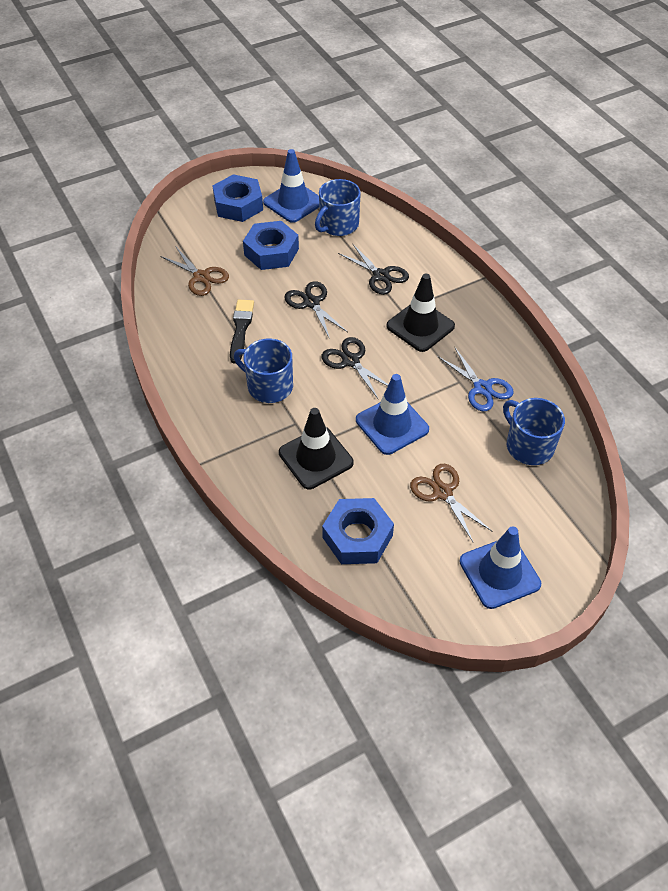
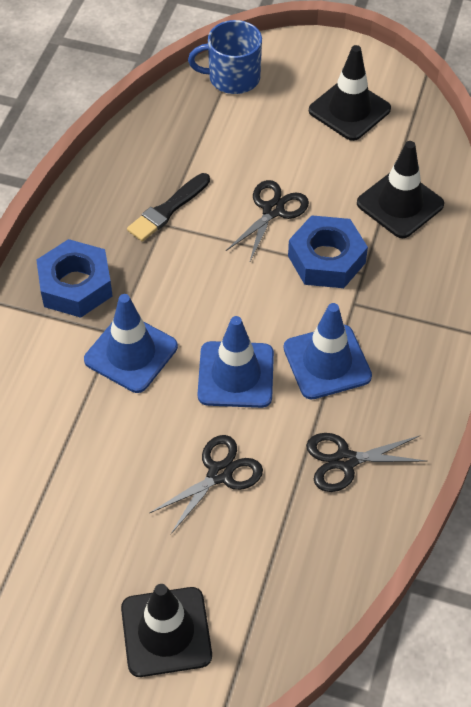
black traffic cone: 2 -> 3
blue mug: 3 -> 1
blue nut: 3 -> 2
blue scissors: 1 -> 0
brown scissors: 2 -> 0

